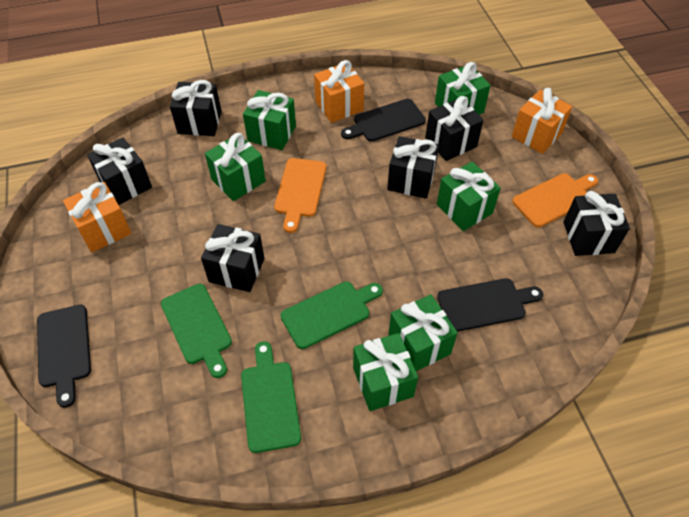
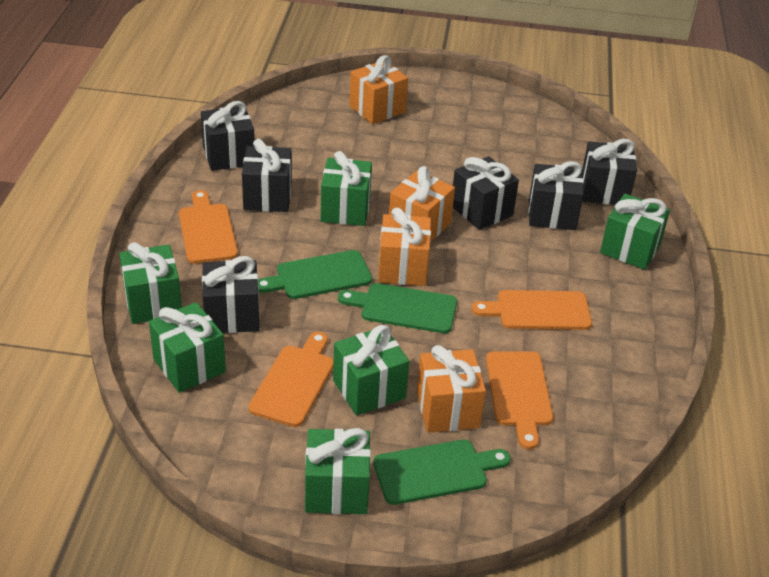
black cutting board: 3 -> 0
orange cutting board: 2 -> 4
orange gift: 3 -> 4

